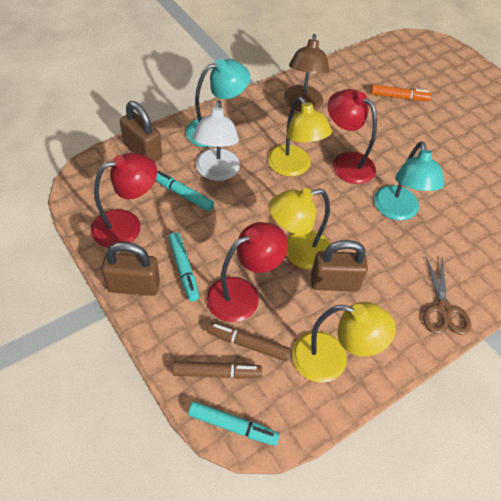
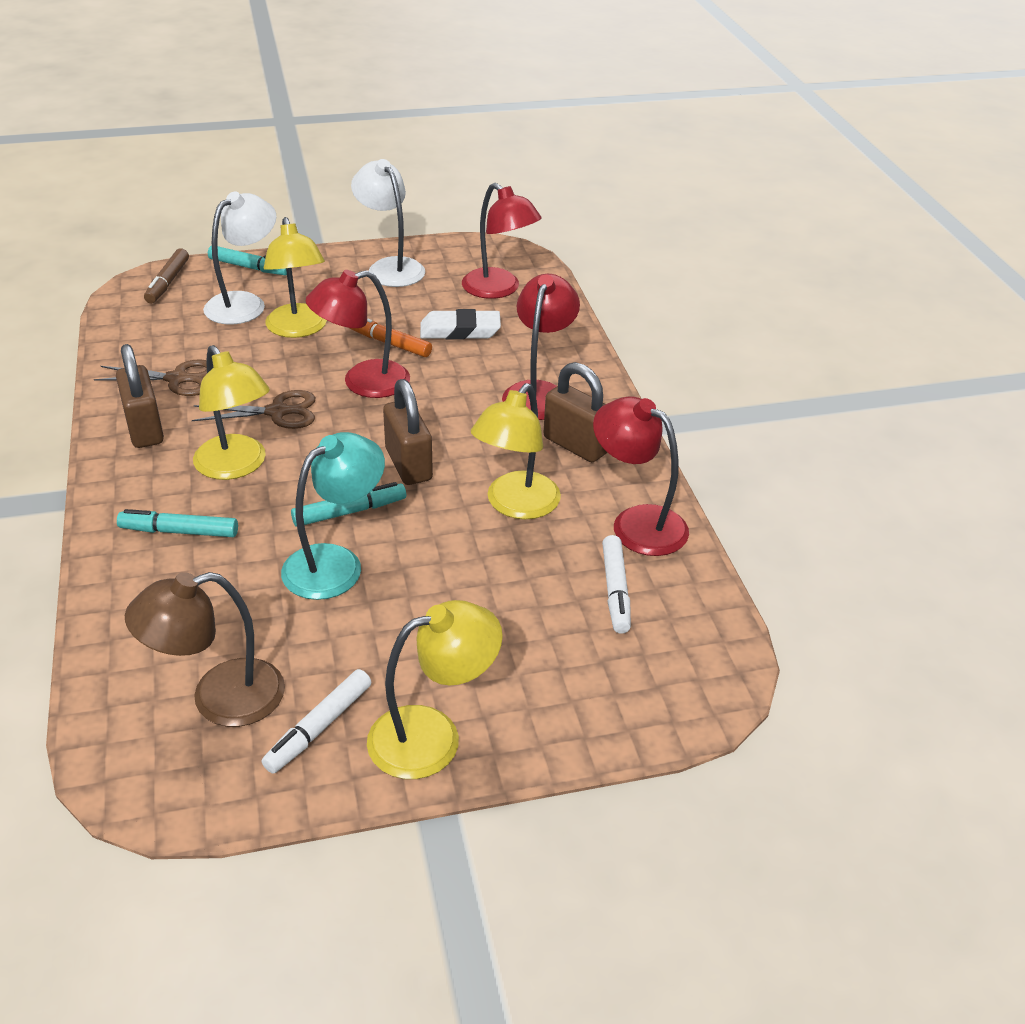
brown marker: 2 -> 1
brown scissors: 1 -> 2
red lamp: 3 -> 4
turquoise lamp: 2 -> 1
white eraser: 0 -> 1
white lamp: 1 -> 2
white marker: 0 -> 2
yellow lamp: 3 -> 4

